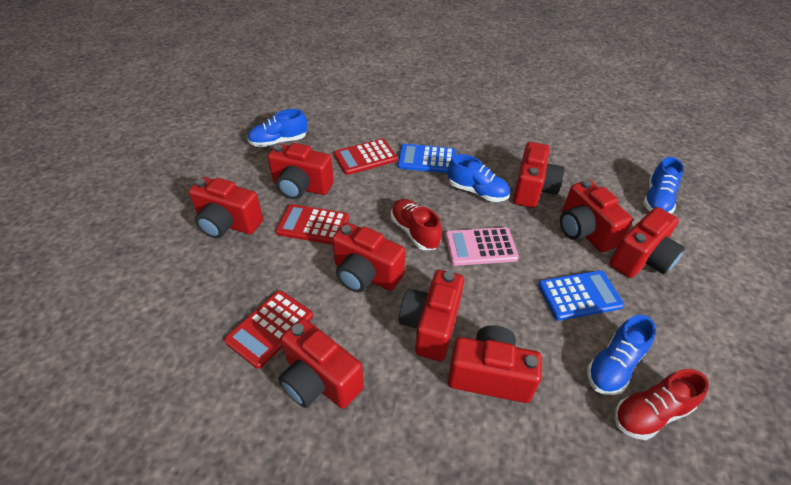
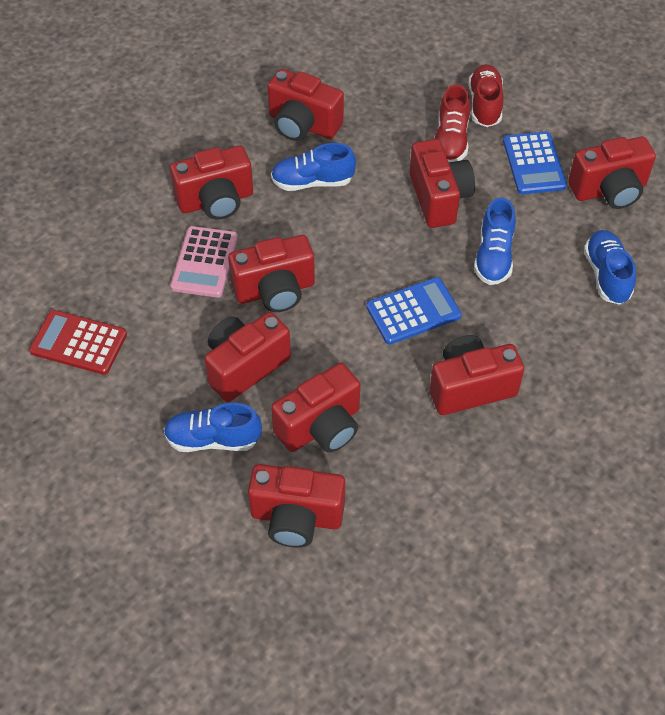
red calculator: 3 -> 1

